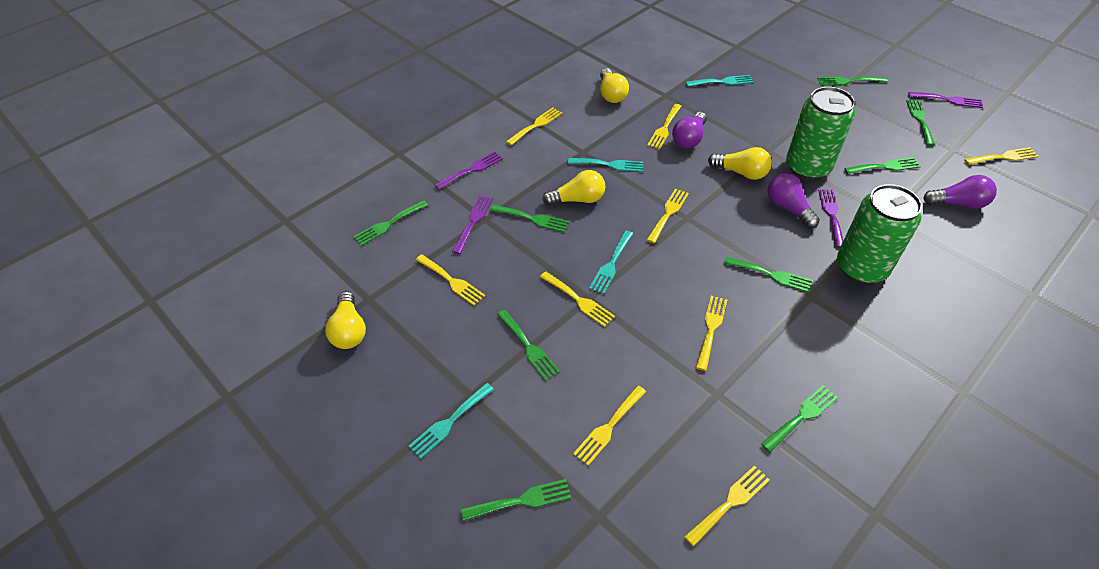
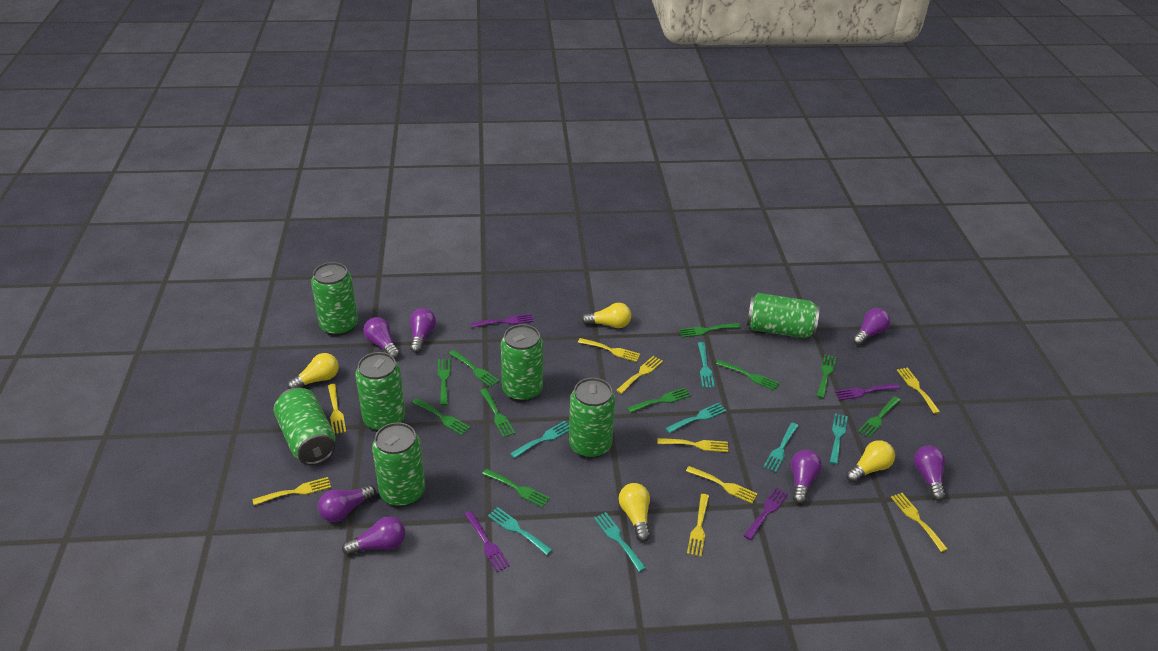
green can: 2 -> 7
green fork: 9 -> 10
purple light bulb: 3 -> 7
turquoise fork: 4 -> 7

